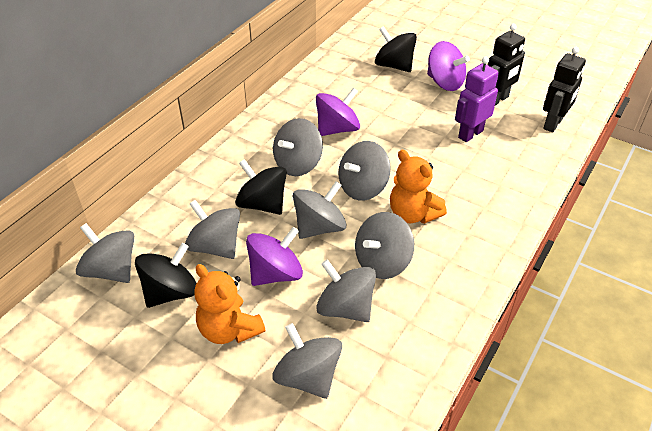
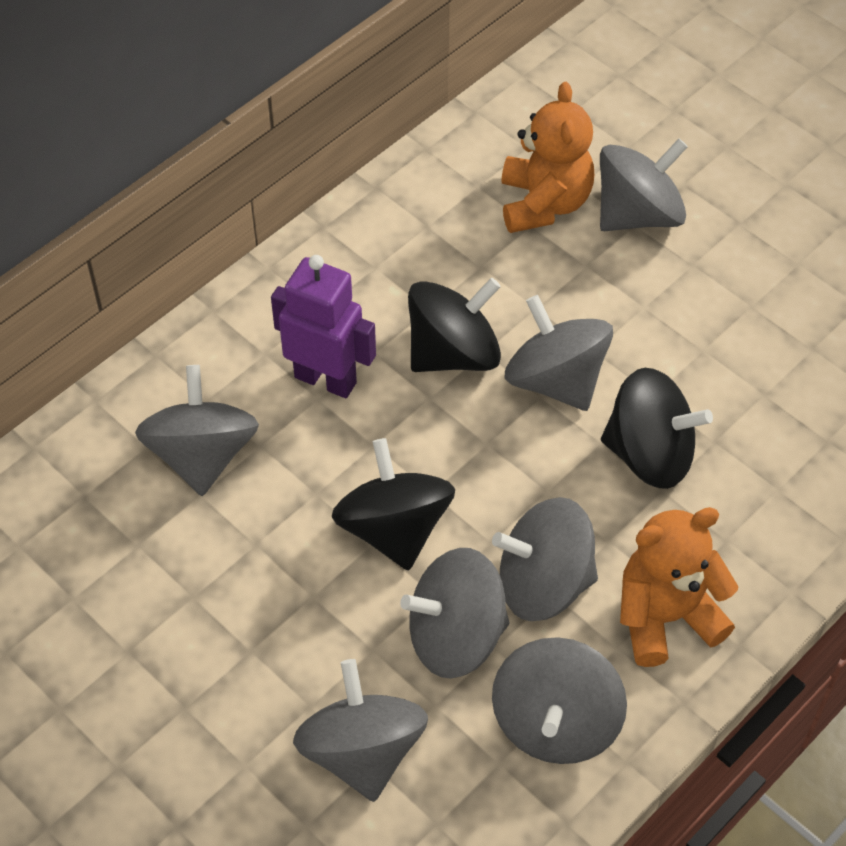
black robot: 2 -> 0
grey spinning top: 8 -> 7
purple spinning top: 3 -> 0

